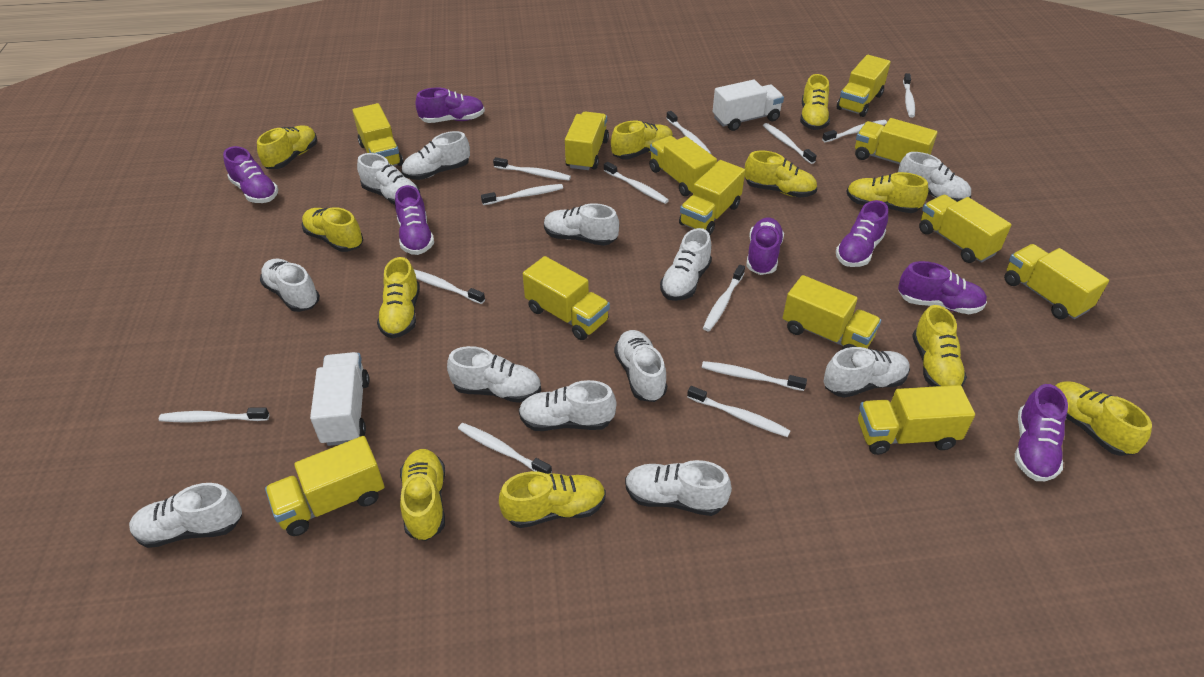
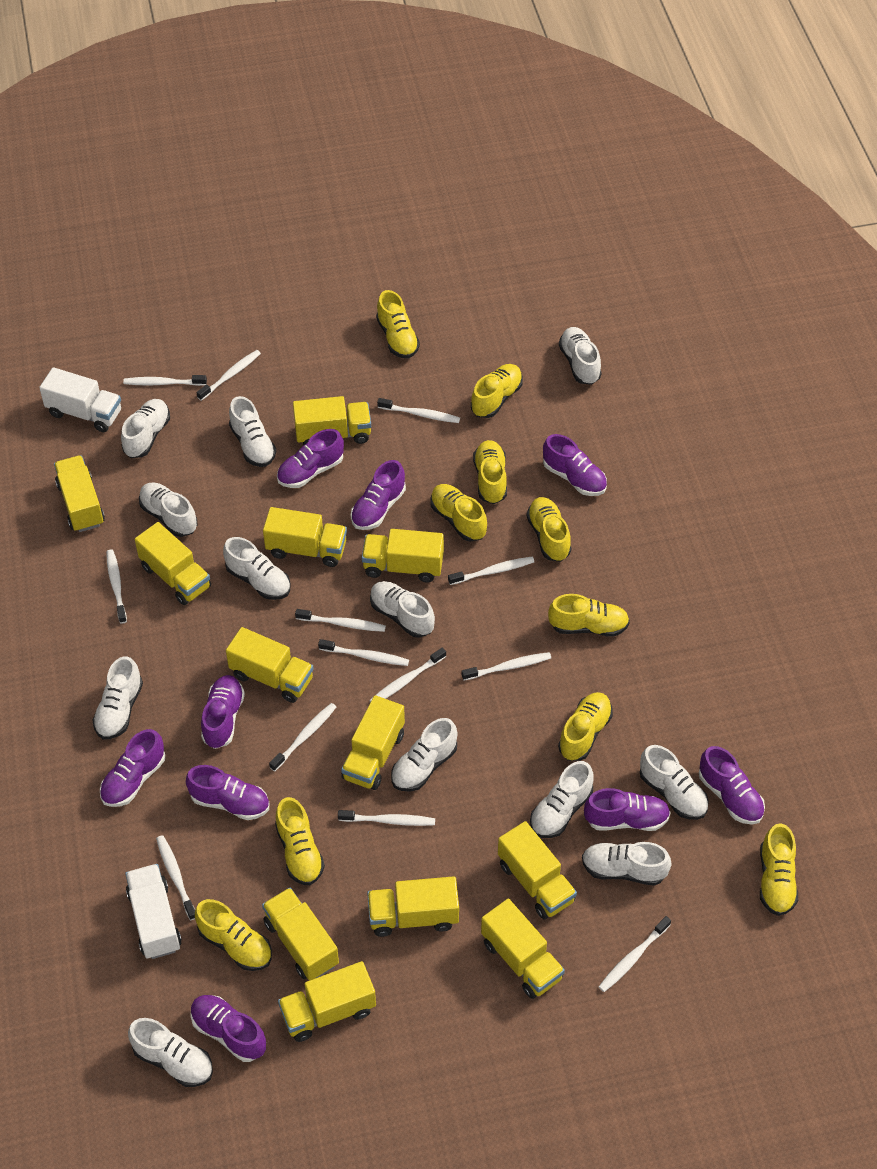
purple shoe: 7 -> 9
yellow shoe: 11 -> 10

